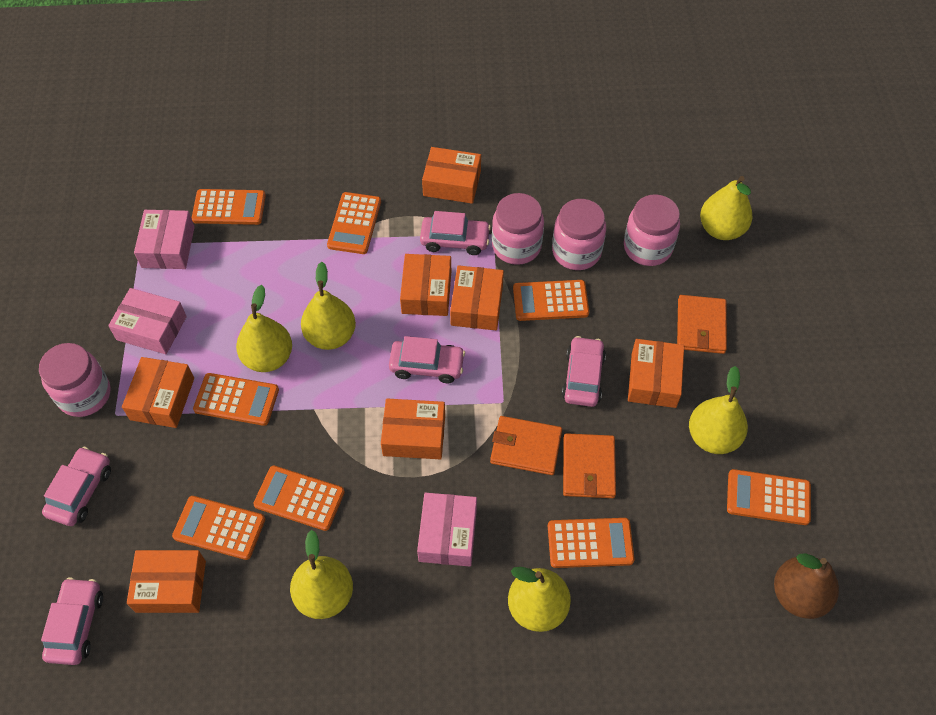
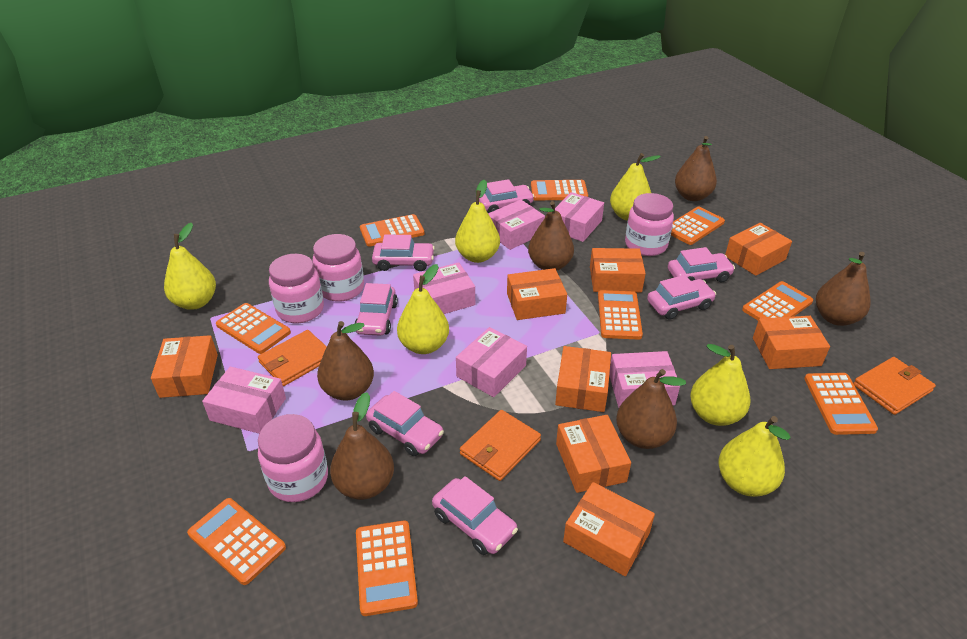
brown pear: 1 -> 6
orange box: 7 -> 8
orange calculator: 8 -> 9
pink box: 3 -> 6
pink car: 5 -> 7

